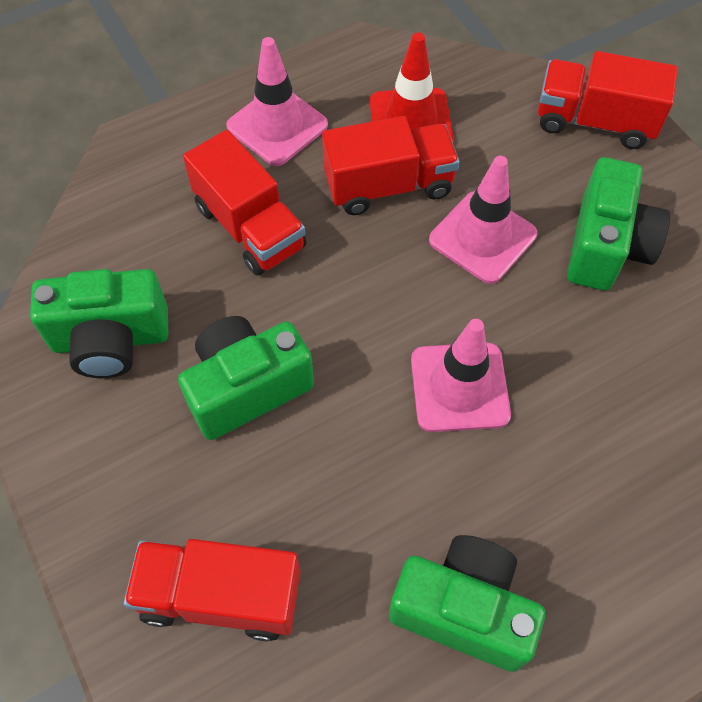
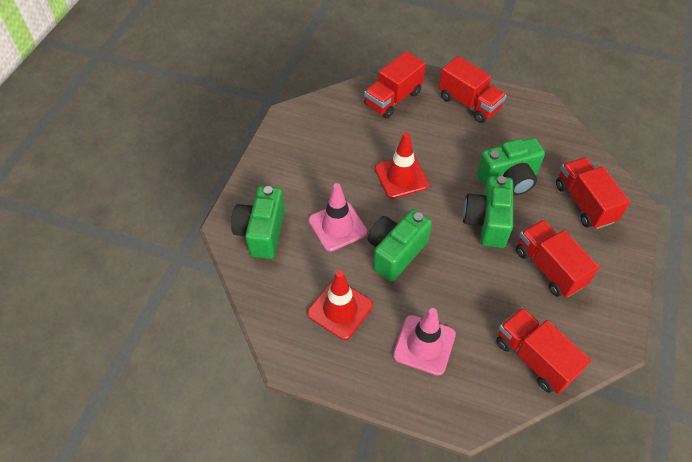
pink traffic cone: 3 -> 2
red traffic cone: 1 -> 2
red truck: 4 -> 5

